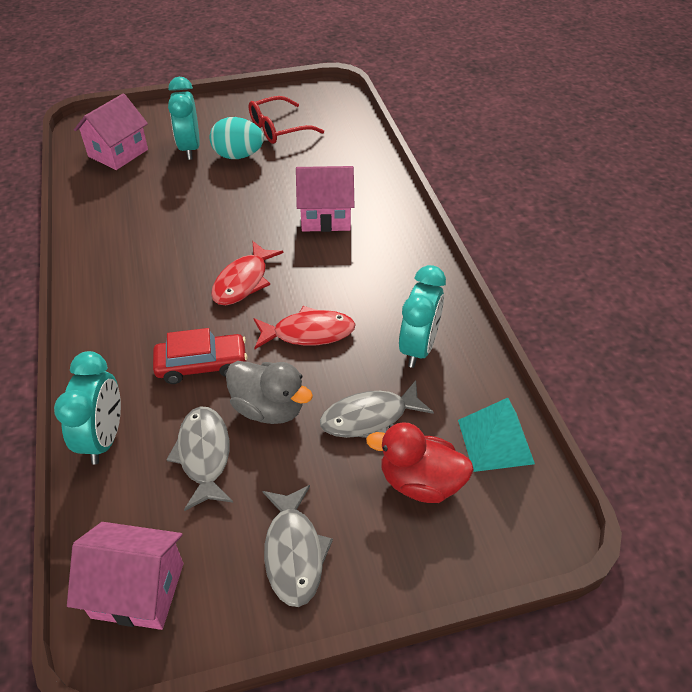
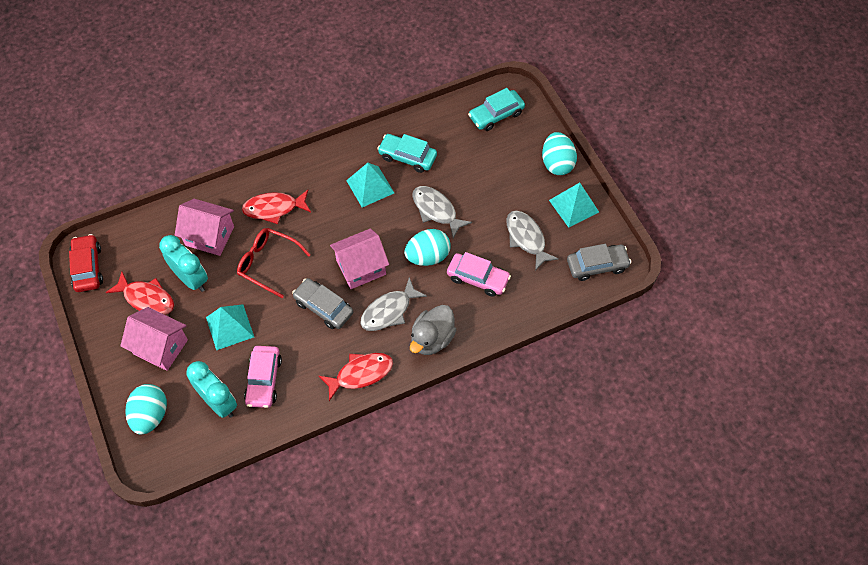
grey car: 0 -> 2
pink car: 0 -> 2
red duck: 1 -> 0
red fish: 2 -> 3
turquoise car: 0 -> 2
turquoise clock: 3 -> 2
turquoise egg: 1 -> 3
turquoise pyramid: 1 -> 3

